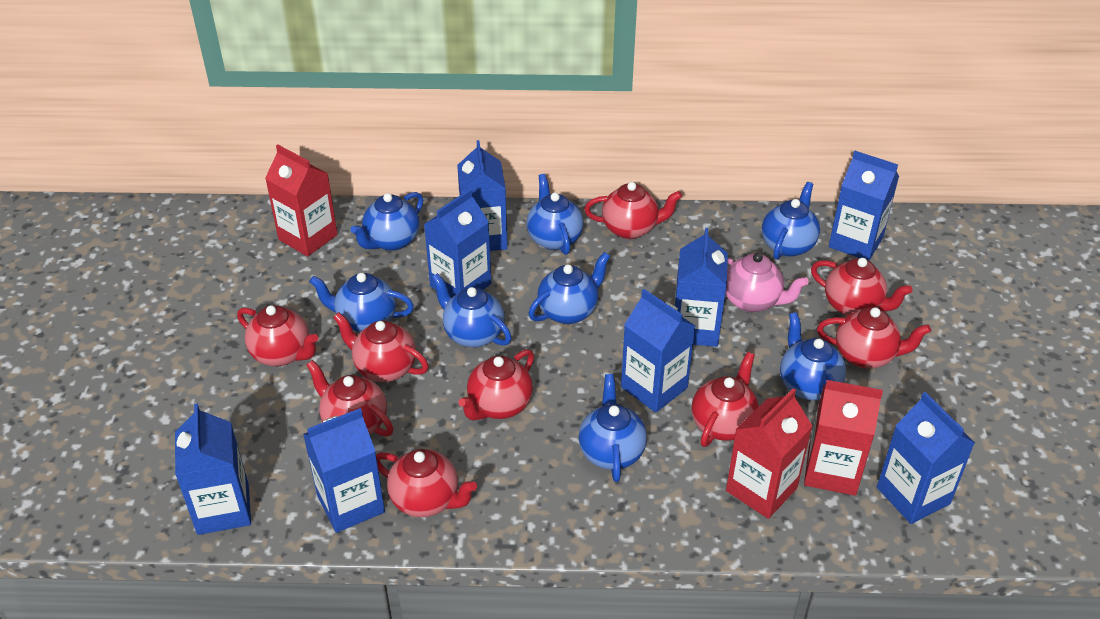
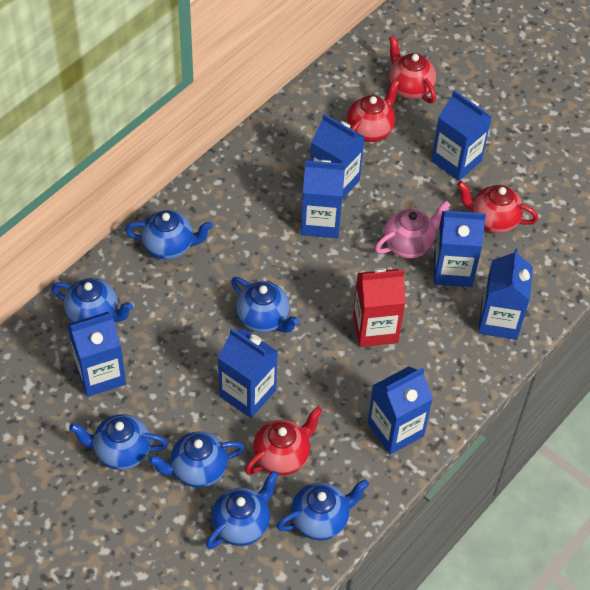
blue teapot: 8 -> 7
red carton: 3 -> 1
red teapot: 9 -> 4

